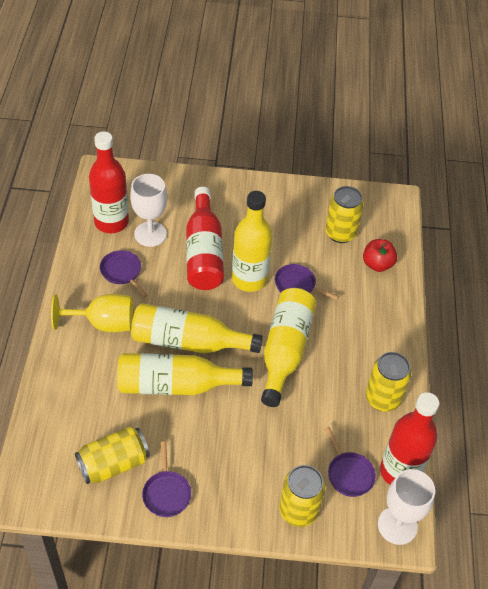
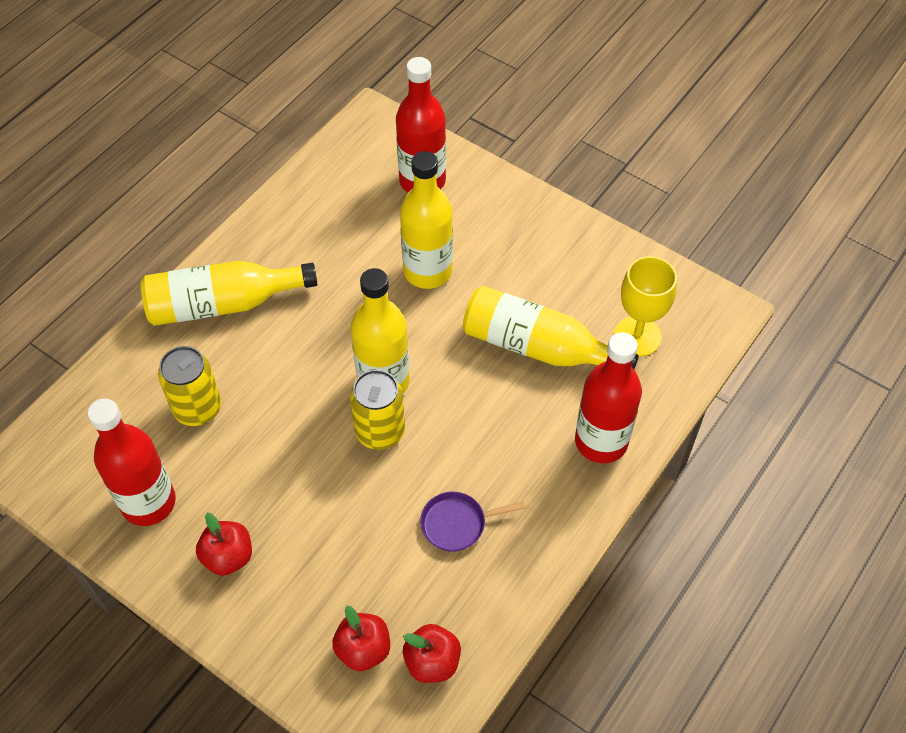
purple pan: 4 -> 1
red apple: 1 -> 3
white goblet: 2 -> 0
yellow can: 4 -> 2

